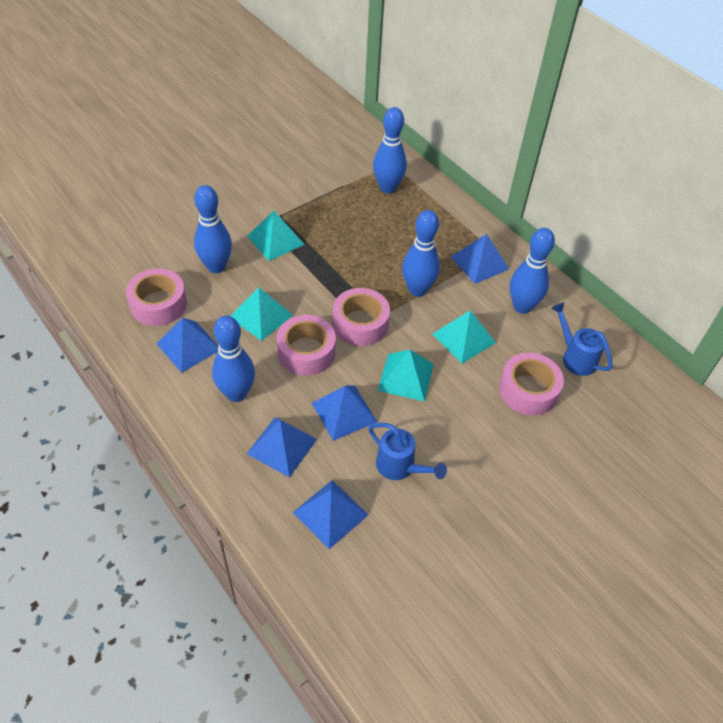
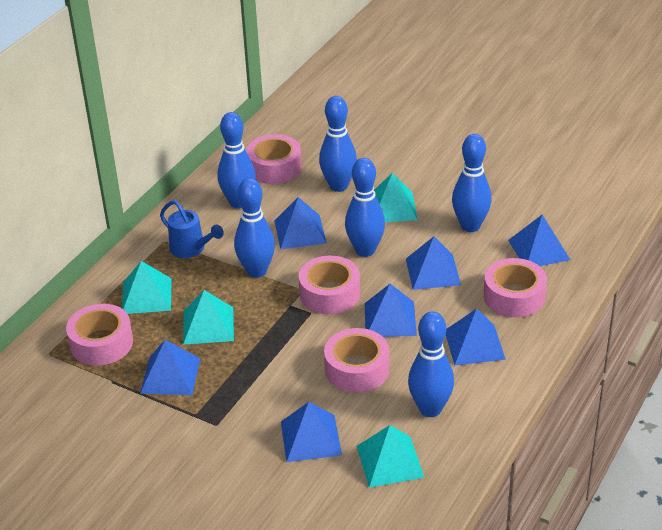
blue bowling pin: 5 -> 6
blue pyramid: 5 -> 7
blue watering can: 2 -> 1
pink tape: 4 -> 5

